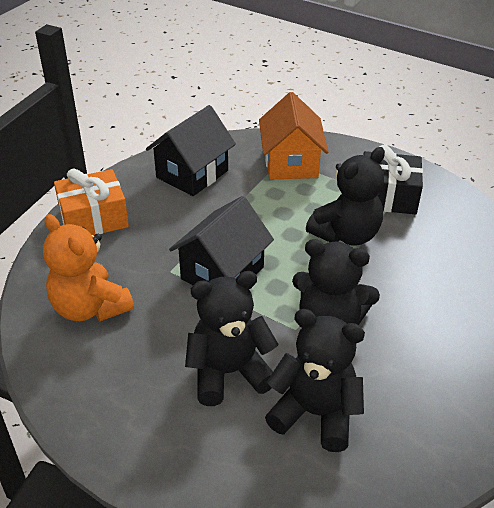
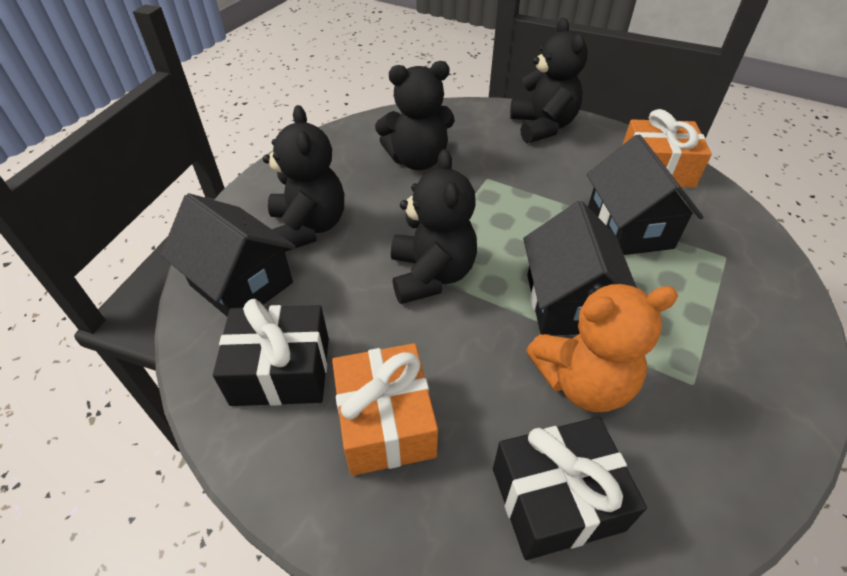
black gift: 1 -> 2
black house: 2 -> 3
orange gift: 1 -> 2
orange house: 1 -> 0

